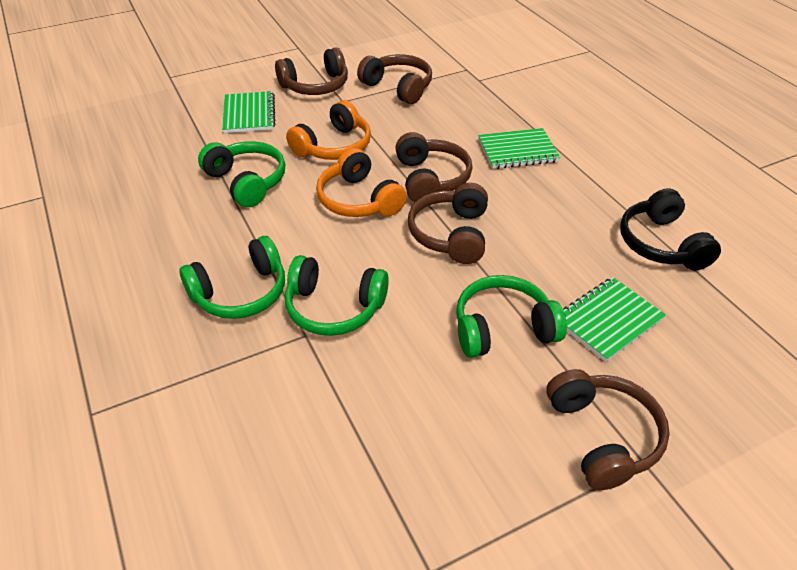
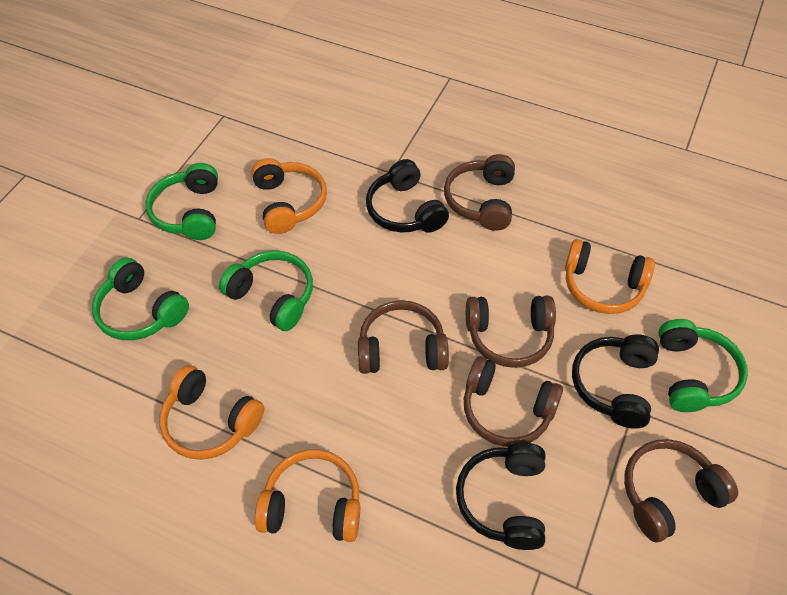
black headphones: 1 -> 3
green notebook: 3 -> 0
orange headphones: 2 -> 4

